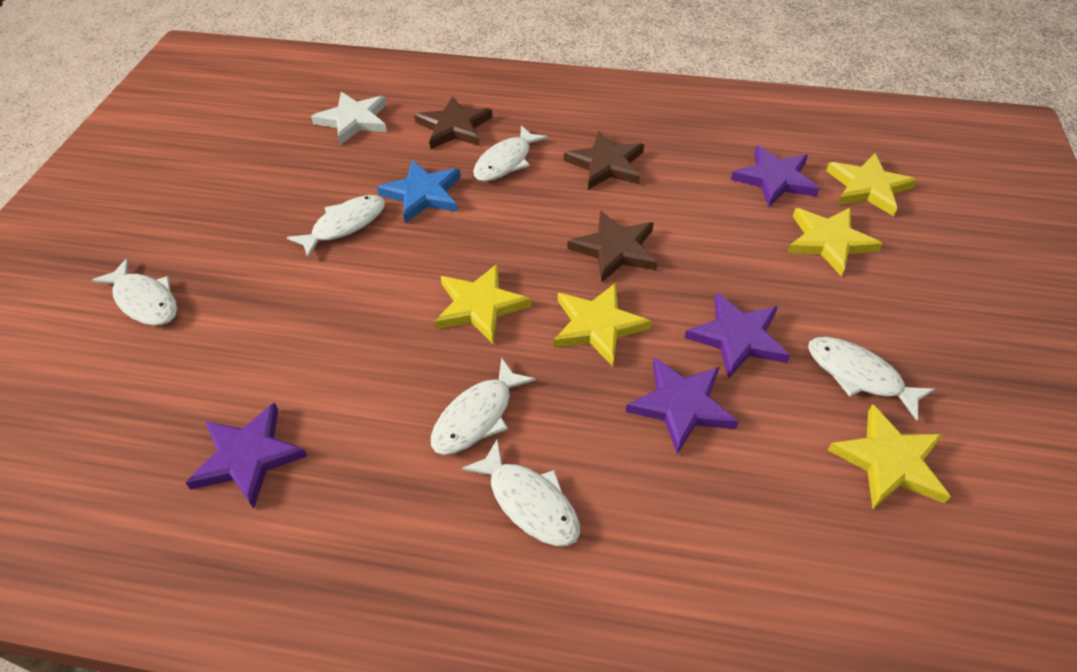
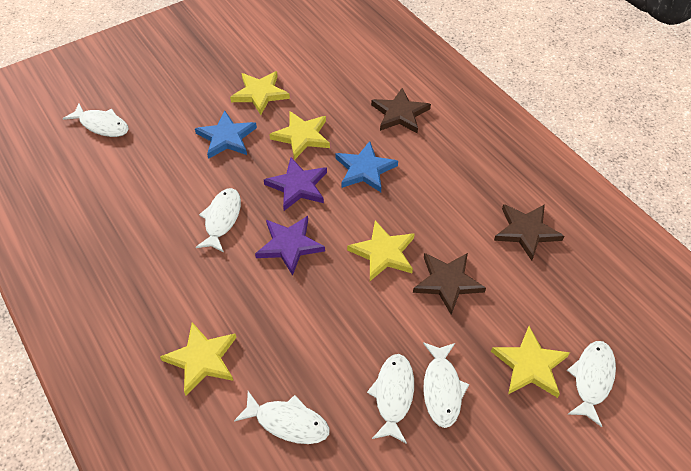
blue star: 1 -> 2
purple star: 4 -> 2
white star: 1 -> 0

